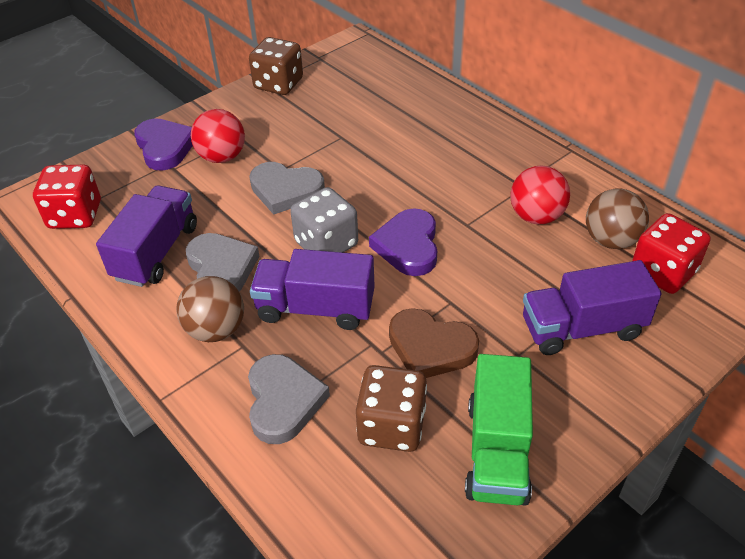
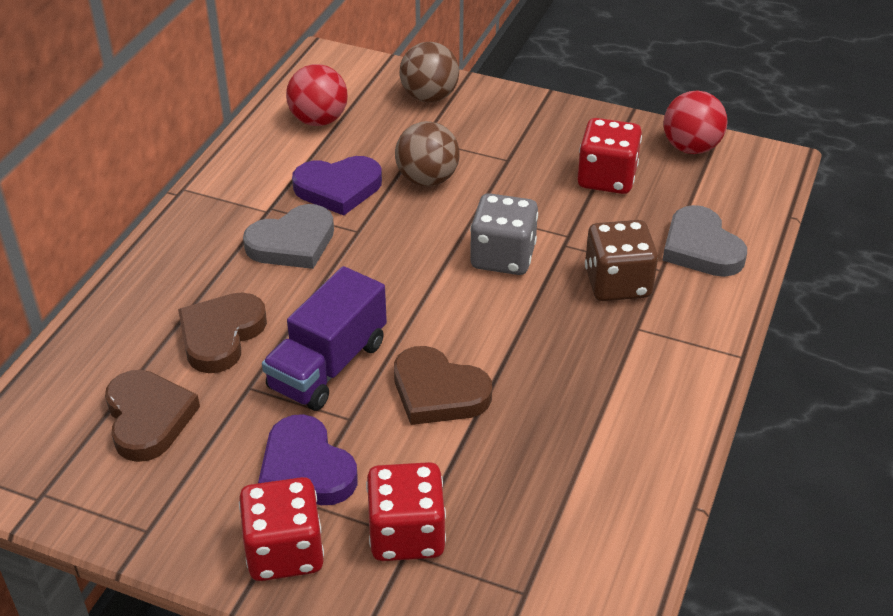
brown dice: 2 -> 1
brown heart: 1 -> 3
green truck: 1 -> 0
grey heart: 3 -> 2
purple truck: 3 -> 1
red dice: 2 -> 3

